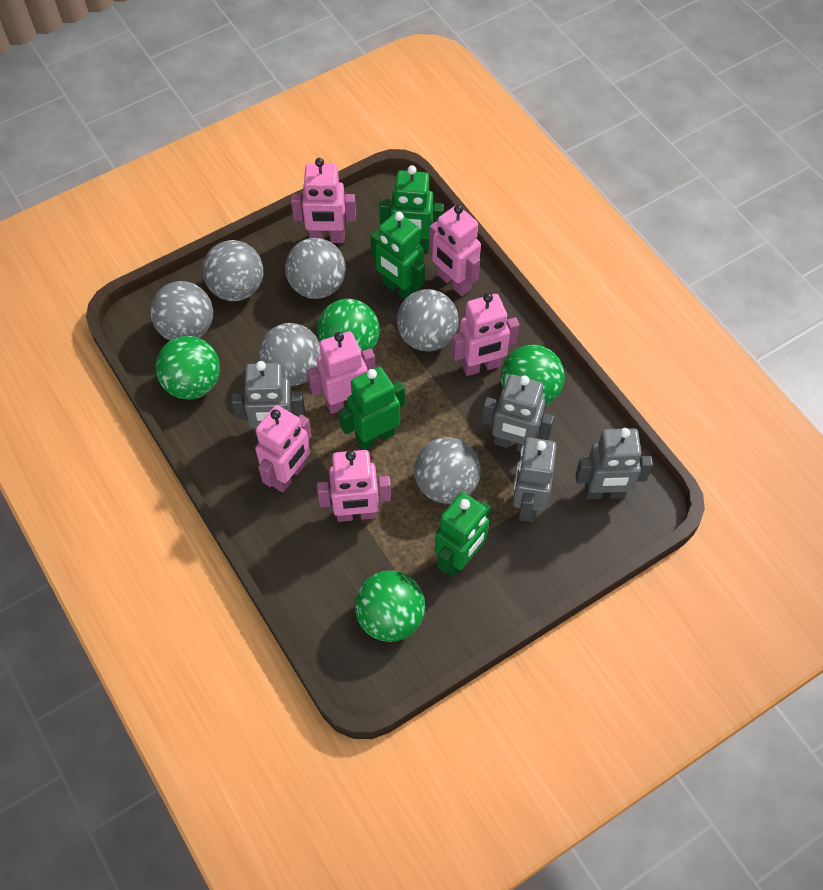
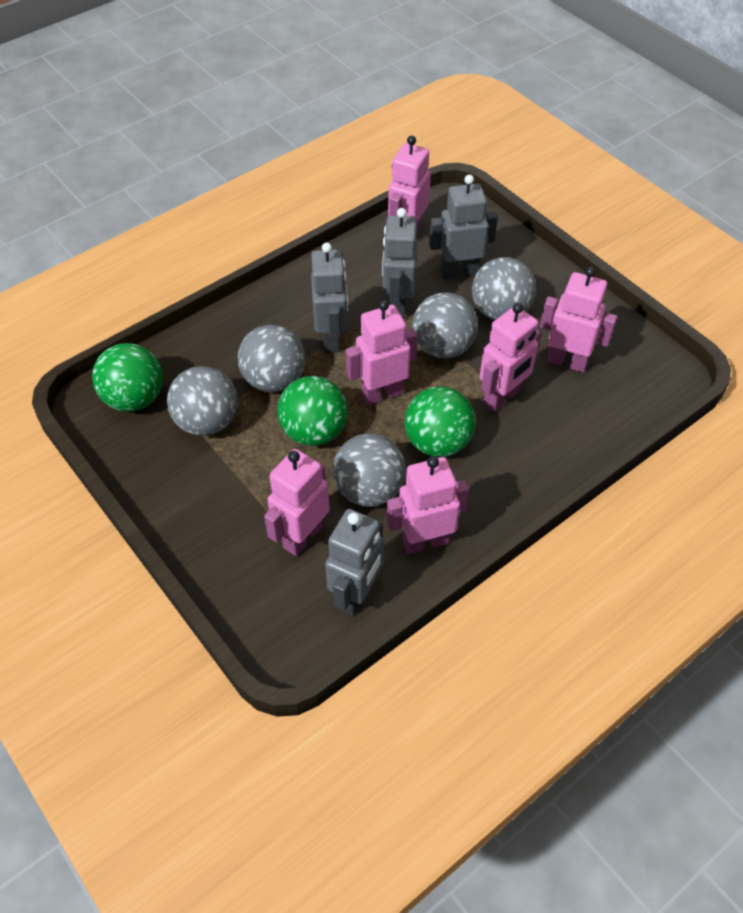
green ball: 4 -> 3
green robot: 4 -> 0
grey ball: 6 -> 5

